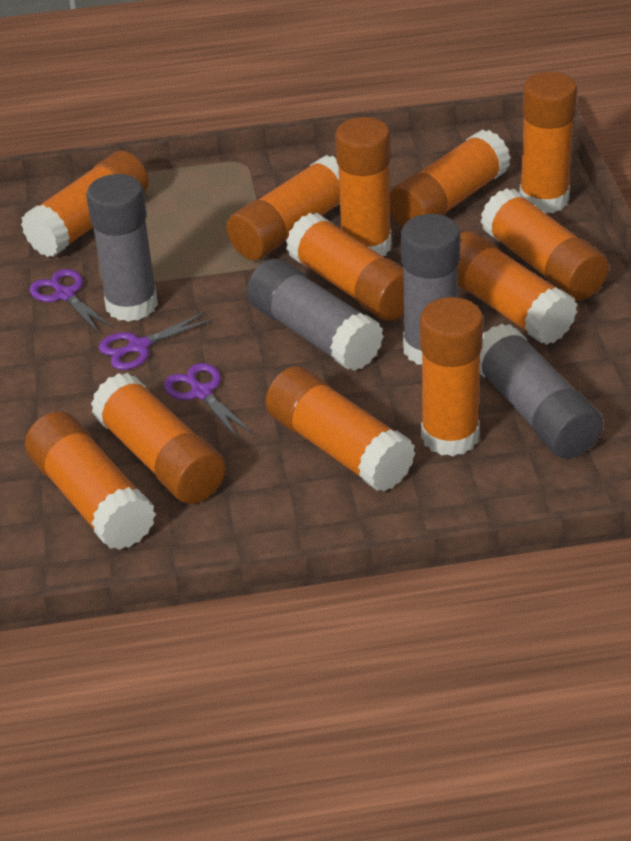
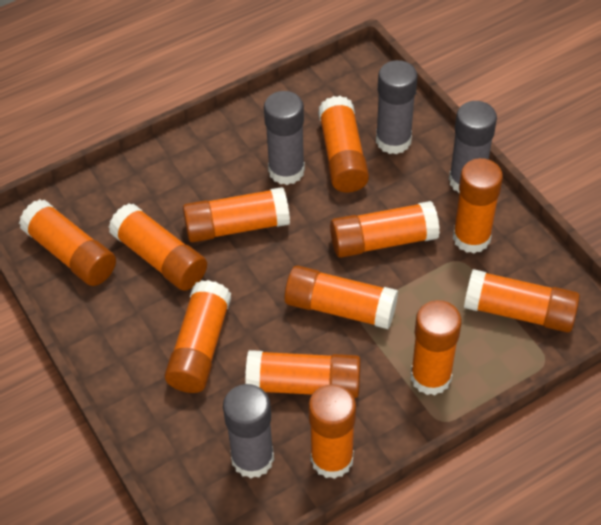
purple scissors: 3 -> 0

